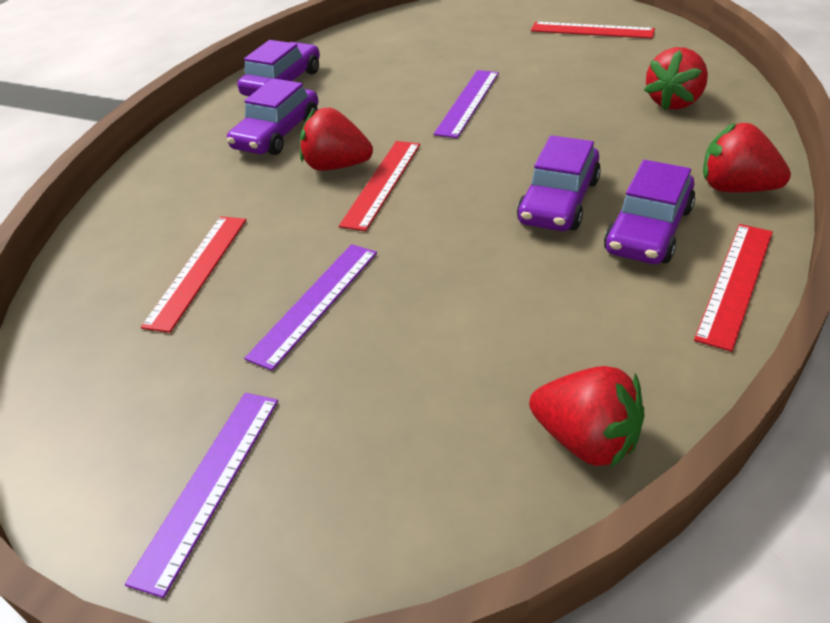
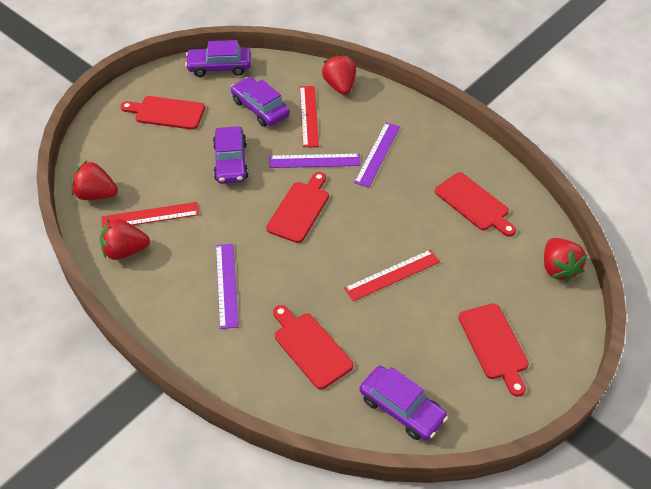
red cutting board: 0 -> 5
red ruler: 4 -> 3

